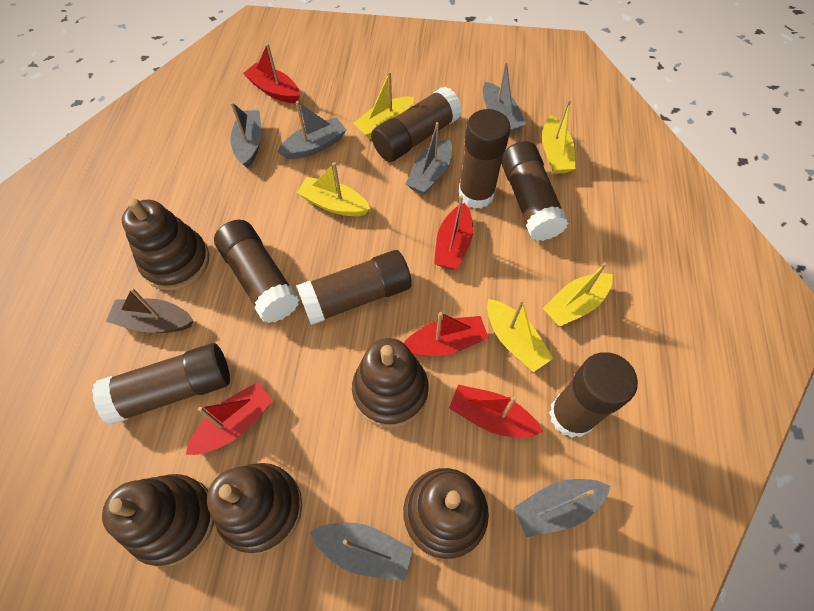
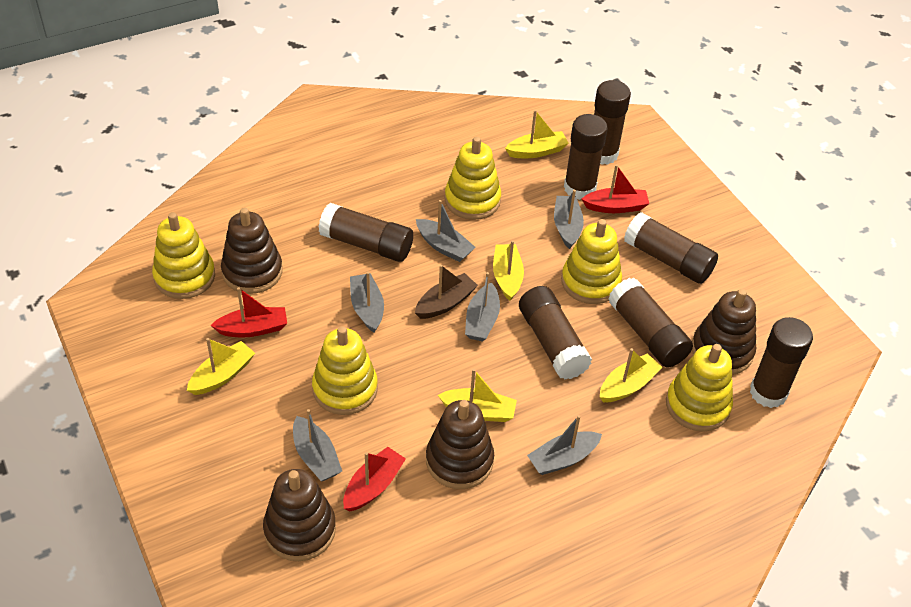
brown stacking toy: 5 -> 4
red boat: 5 -> 3
yellow stacking toy: 0 -> 5

